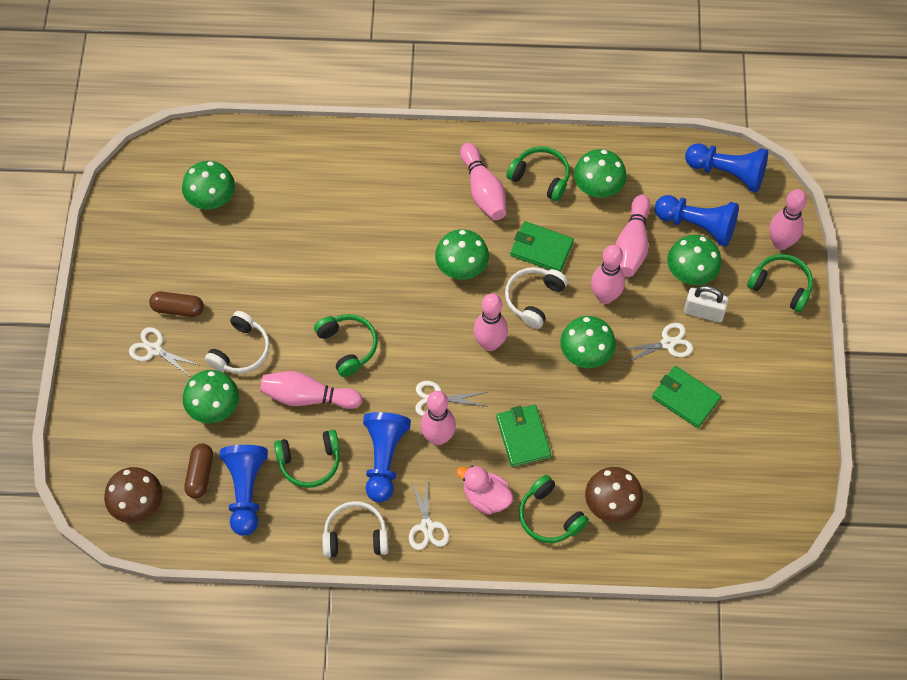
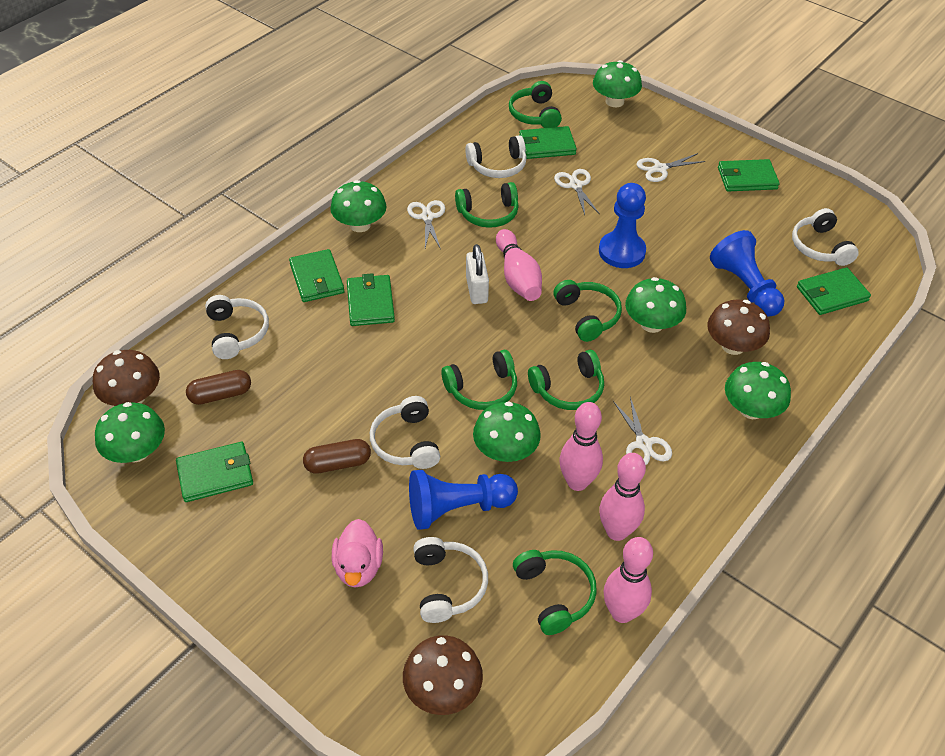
blue pawn: 4 -> 3
brown mushroom: 2 -> 3
green headphones: 5 -> 6
green wallet: 3 -> 6
pink bowling pin: 7 -> 4
white headphones: 3 -> 5

